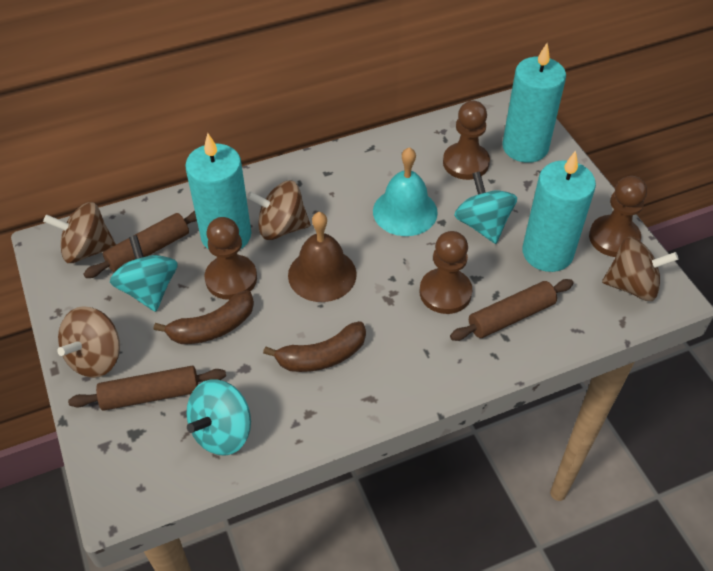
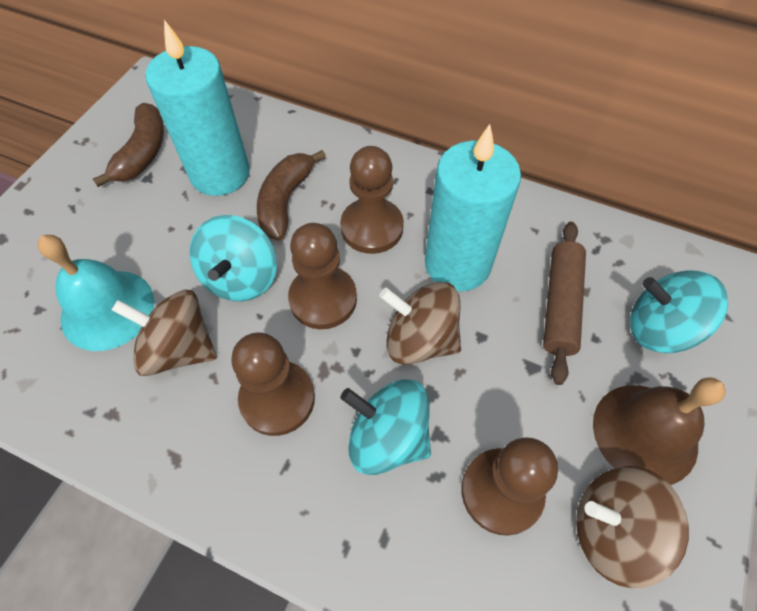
brown rolling pin: 3 -> 1
brown spinning top: 4 -> 3
turquoise candle: 3 -> 2

